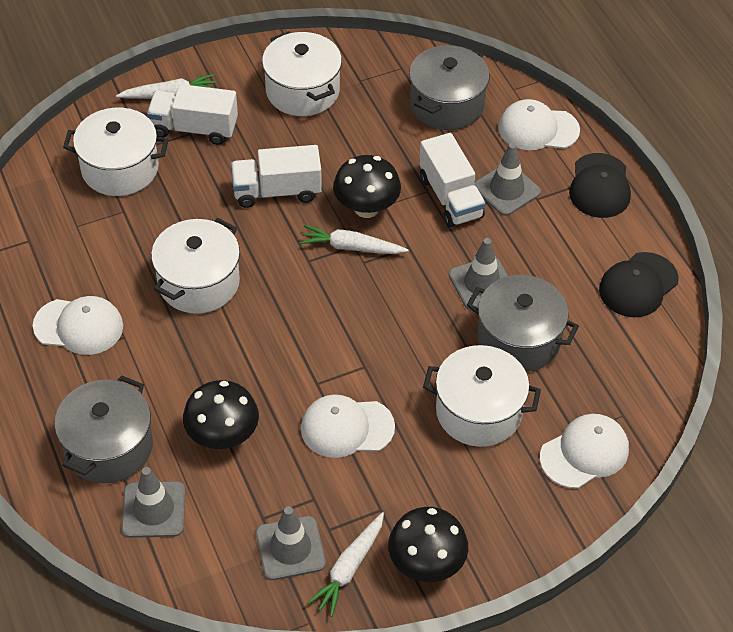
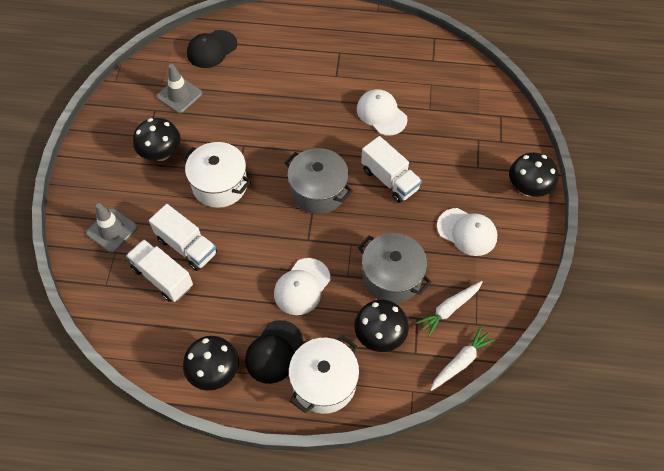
black mushroom: 3 -> 4
grey pot: 3 -> 2
grey traffic cone: 4 -> 2
white cap: 4 -> 3
white carrot: 3 -> 2
white pot: 4 -> 2

